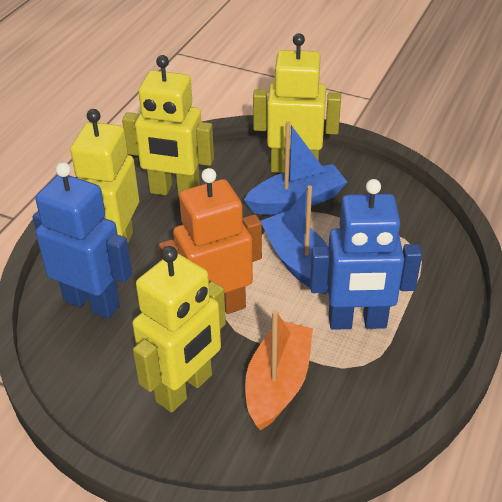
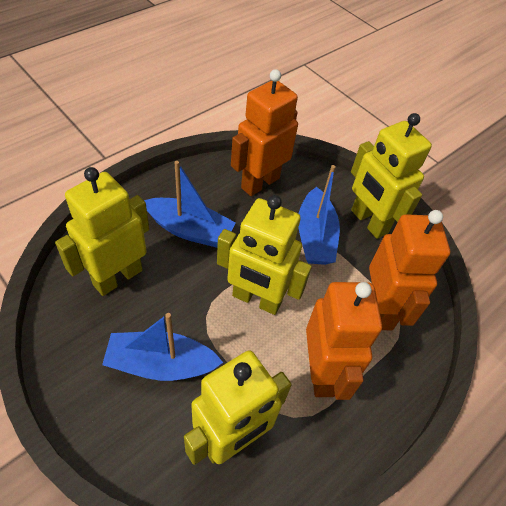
blue boat: 2 -> 3
blue robot: 2 -> 0
orange boat: 1 -> 0
orange robot: 1 -> 3

